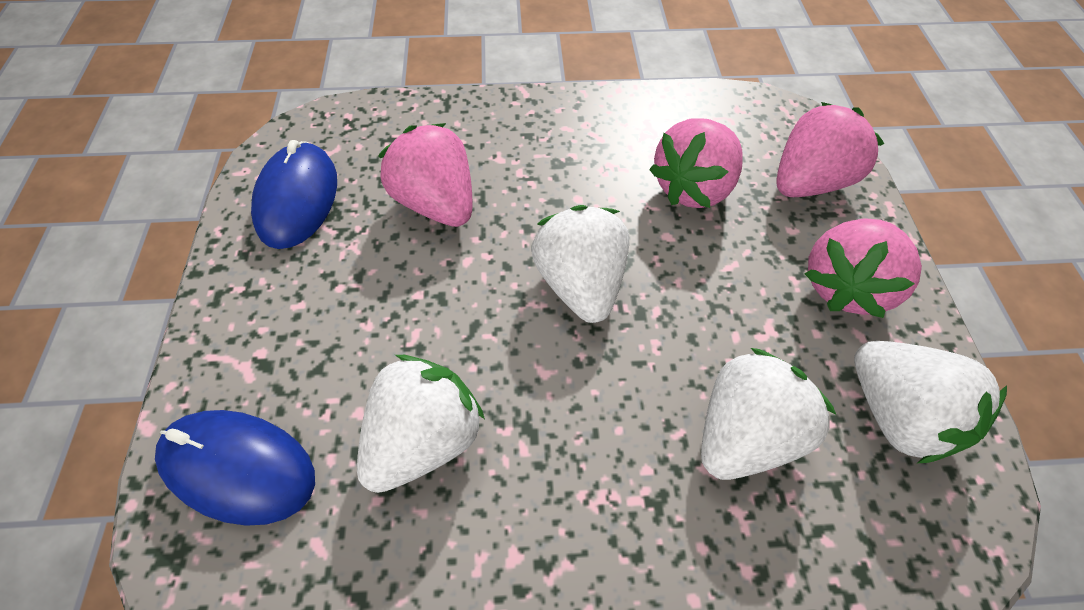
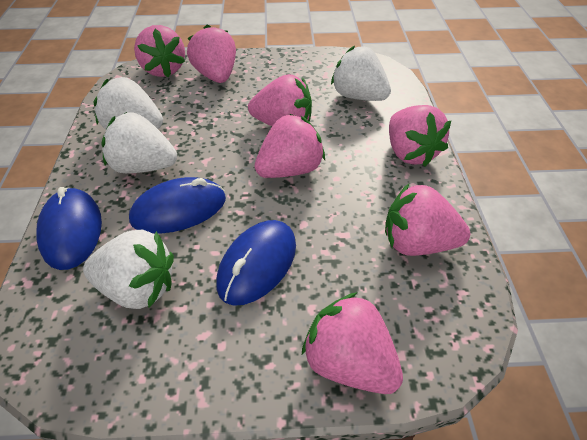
blue mouse: 2 -> 3
pink strawberry: 4 -> 7

